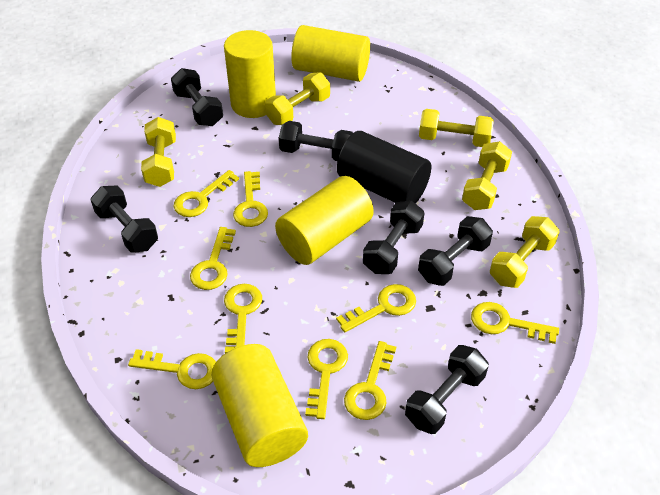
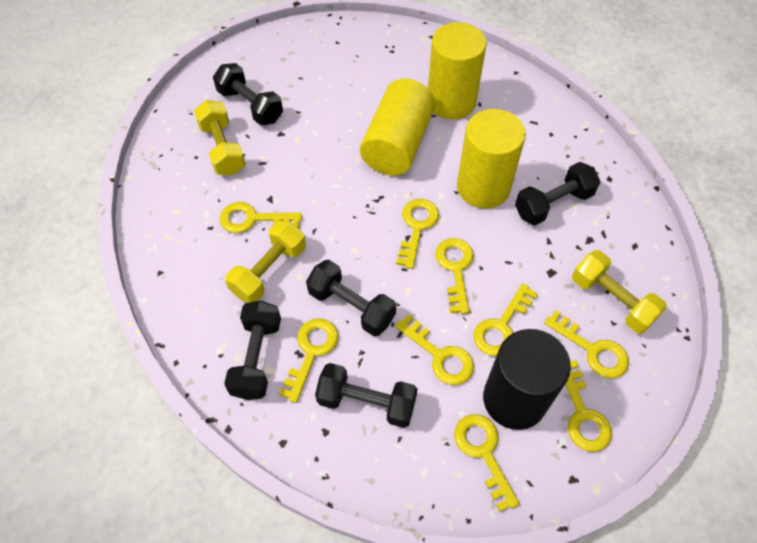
black dumbbell: 6 -> 5
yellow cylinder: 4 -> 3
yellow dumbbell: 5 -> 3

